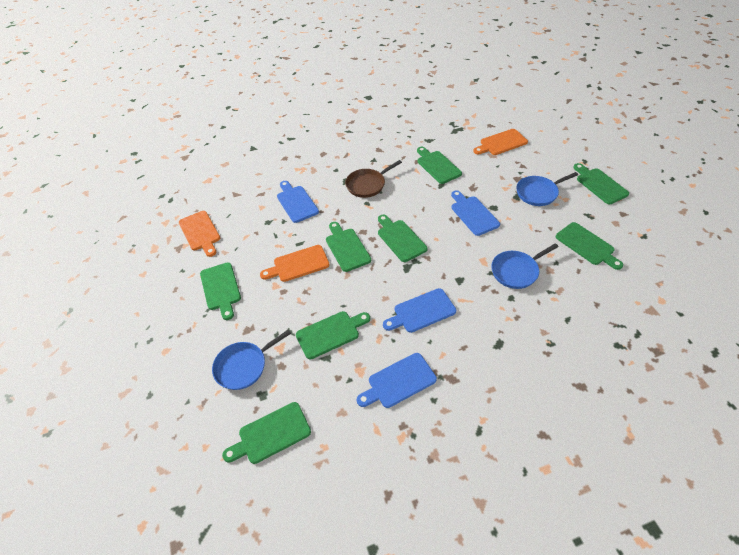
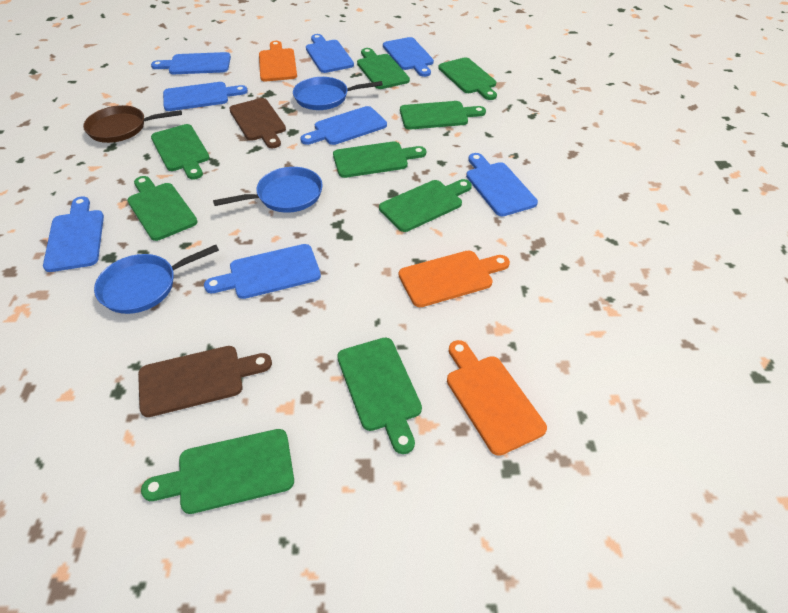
blue cutting board: 4 -> 8
brown cutting board: 0 -> 2
green cutting board: 8 -> 9

